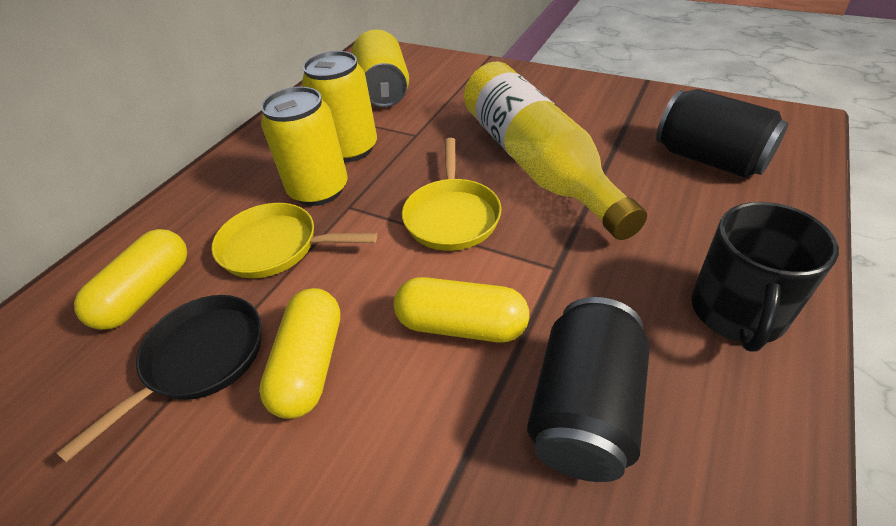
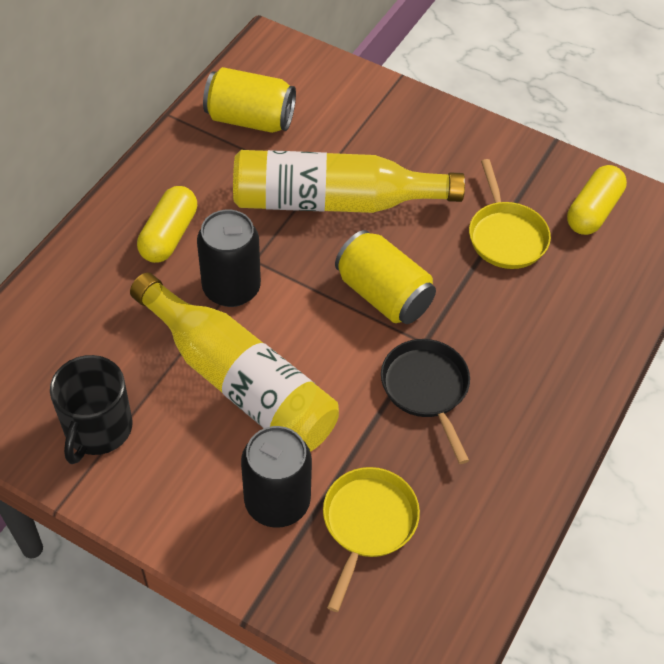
yellow bottle: 1 -> 2
yellow can: 3 -> 2
yellow capsule: 3 -> 2

